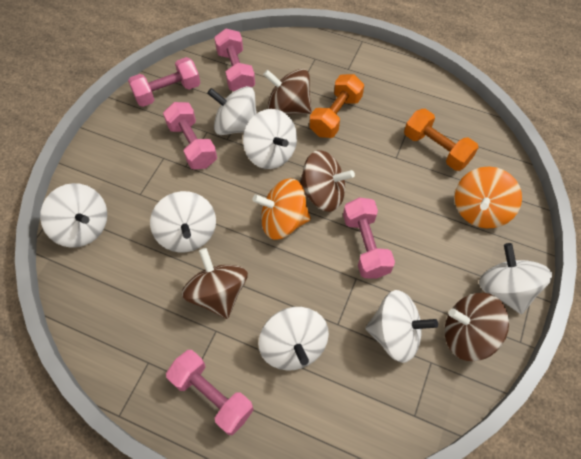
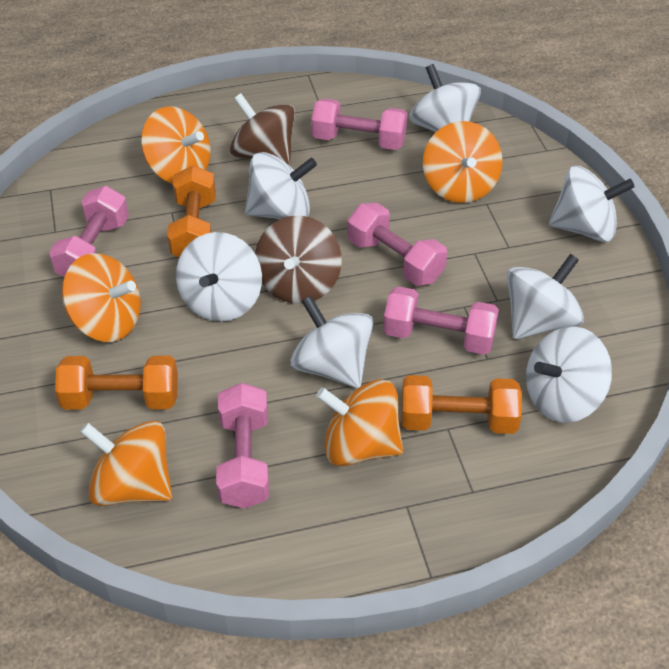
brown spinning top: 4 -> 2
orange dumbbell: 2 -> 3
orange spinning top: 2 -> 5

